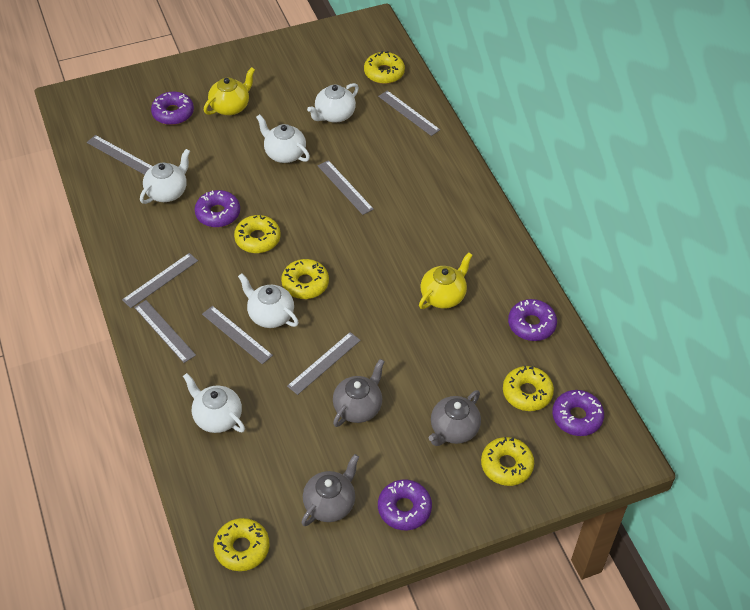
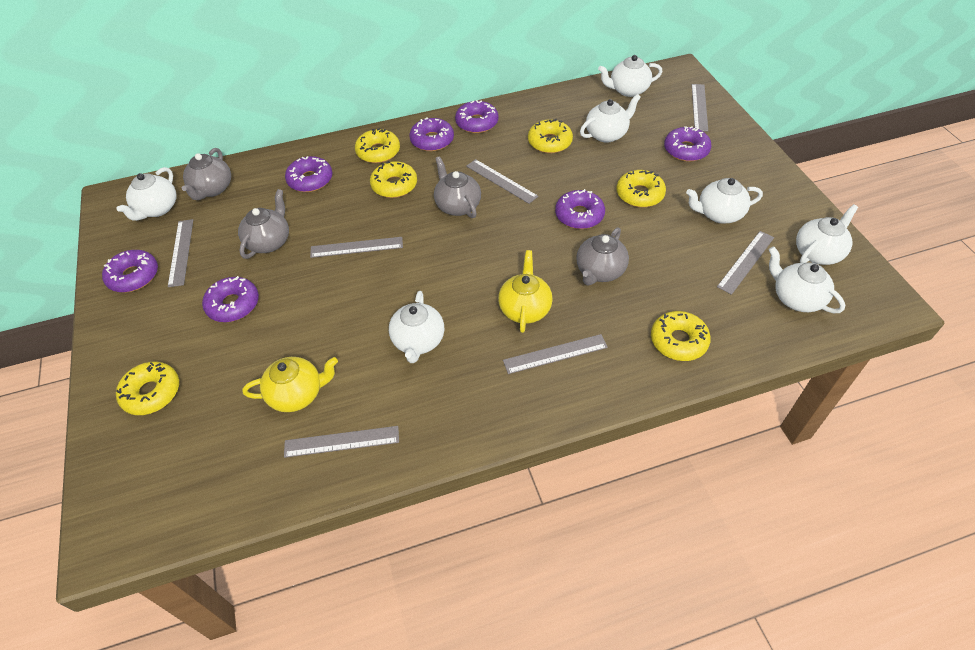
grey teapot: 3 -> 4
purple donut: 5 -> 7
white teapot: 5 -> 7

